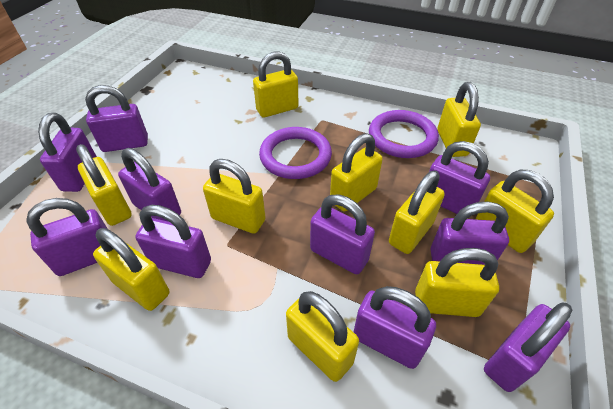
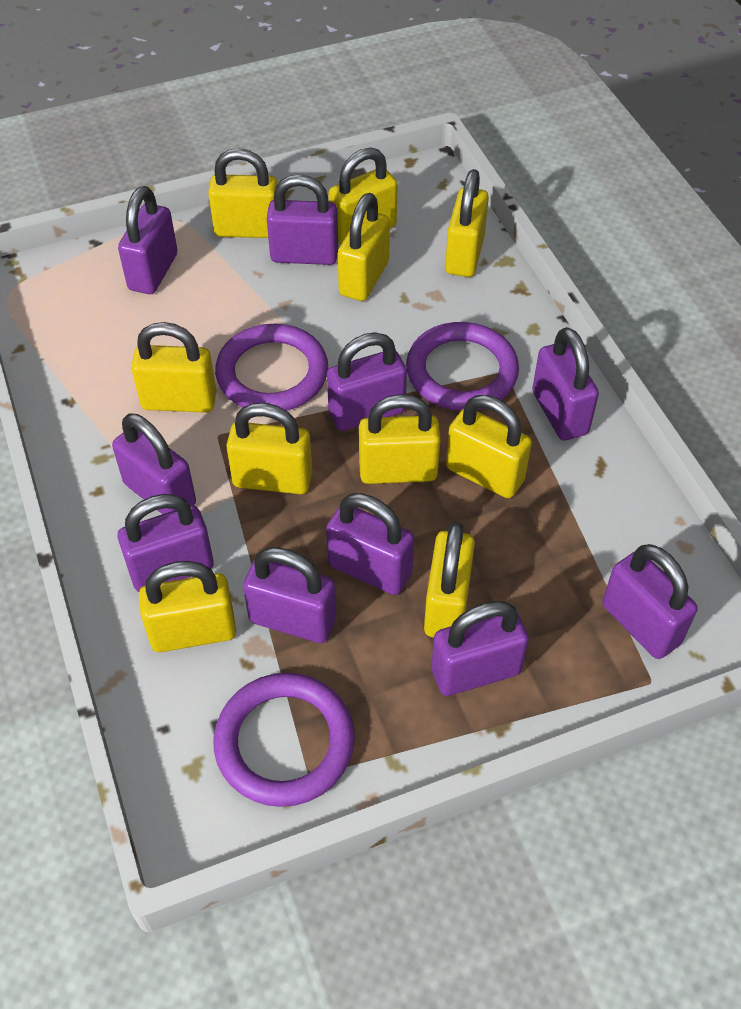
purple ring: 2 -> 3

